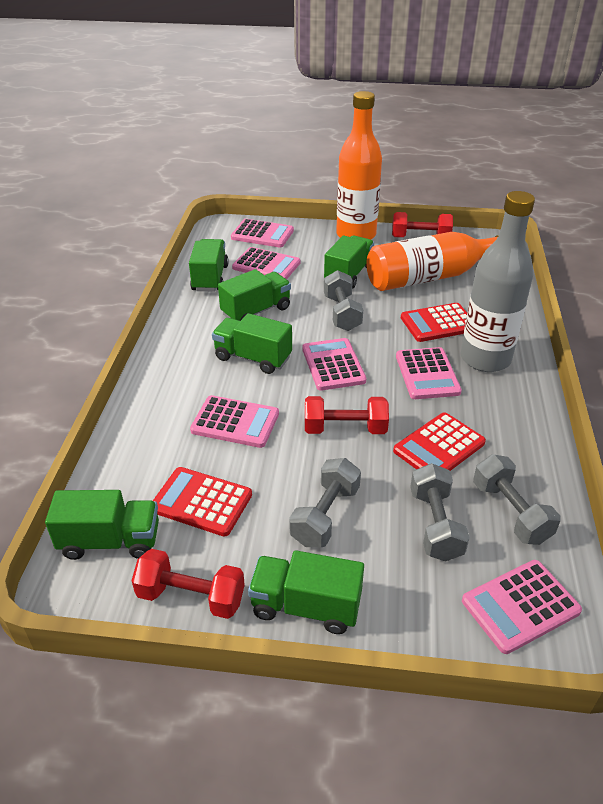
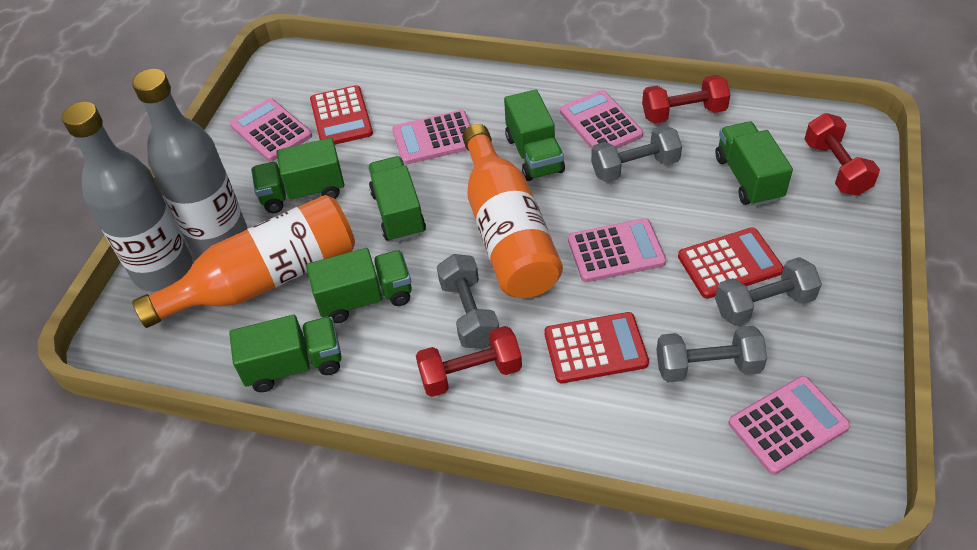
grey bottle: 1 -> 2
pink calculator: 6 -> 5

